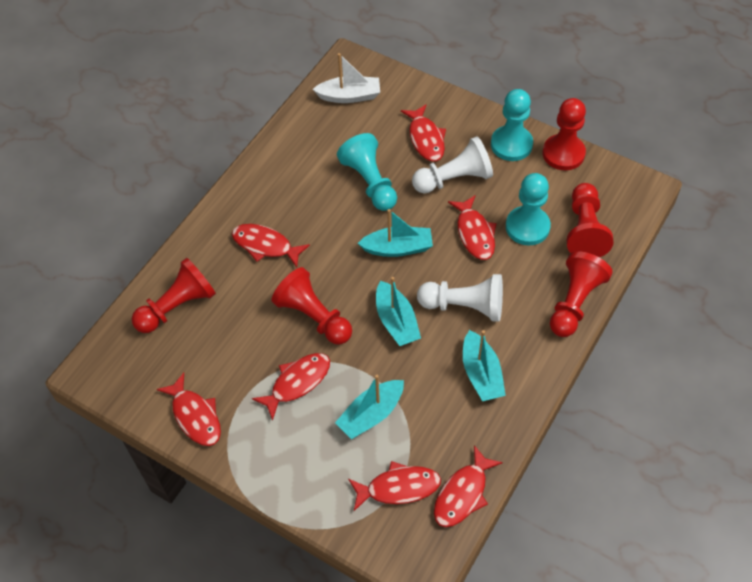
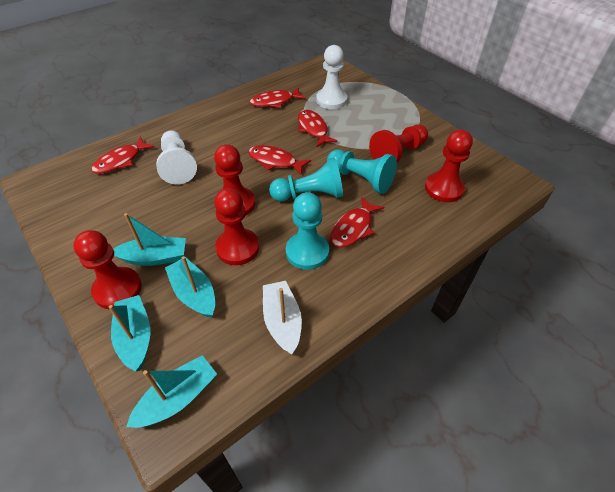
red fish: 7 -> 5

